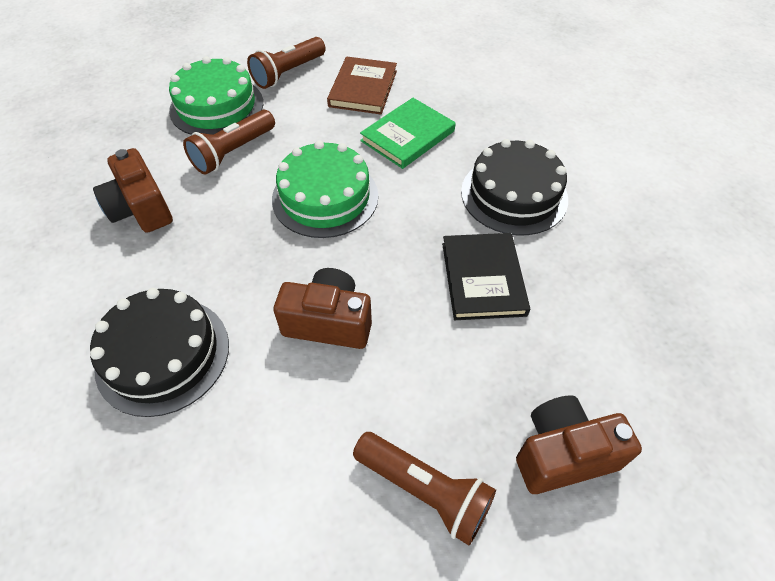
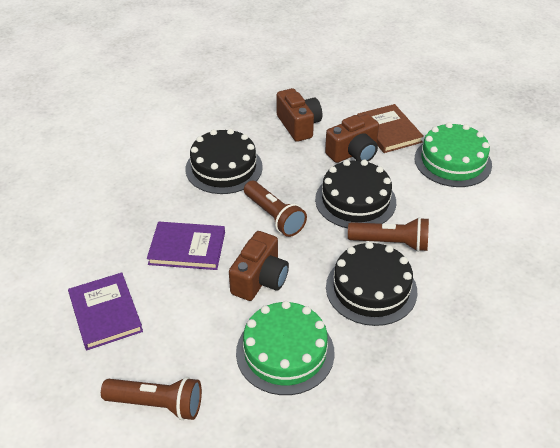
black book: 1 -> 0
black cake: 2 -> 3
green book: 1 -> 0
purple book: 0 -> 2

